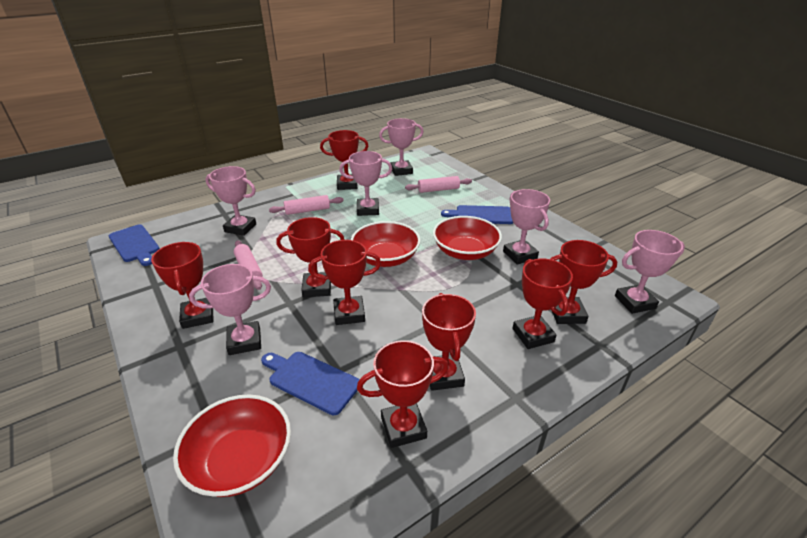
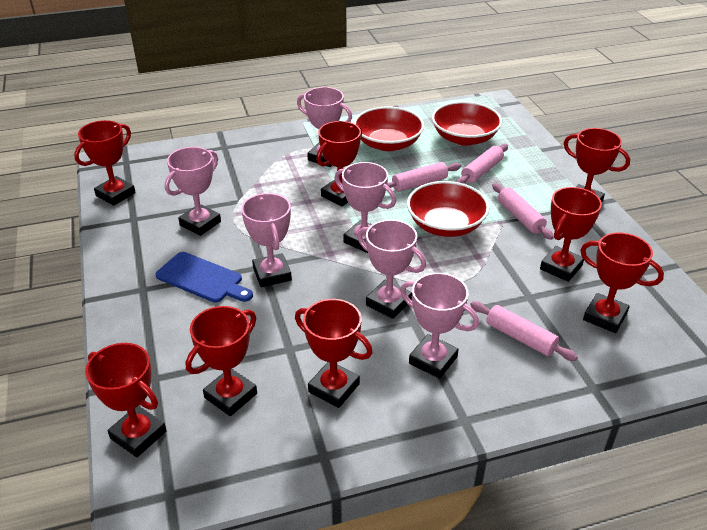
blue cutting board: 3 -> 1
pink rolling pin: 3 -> 4

